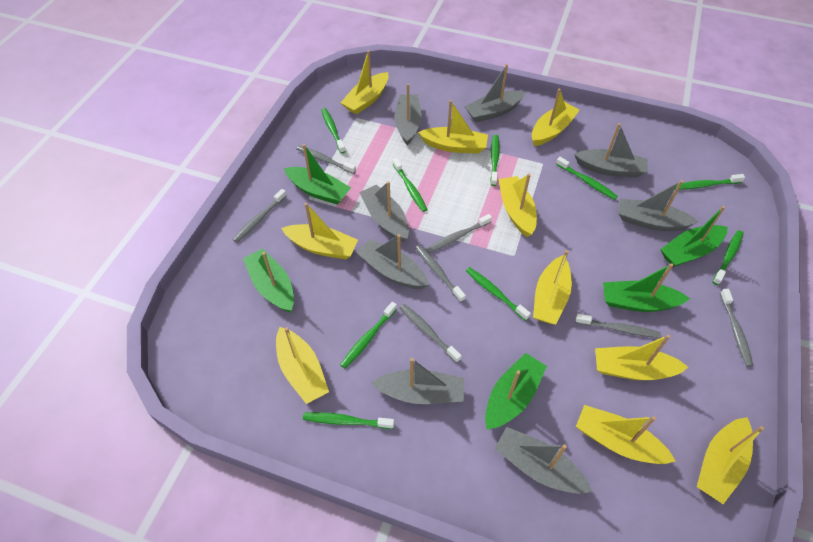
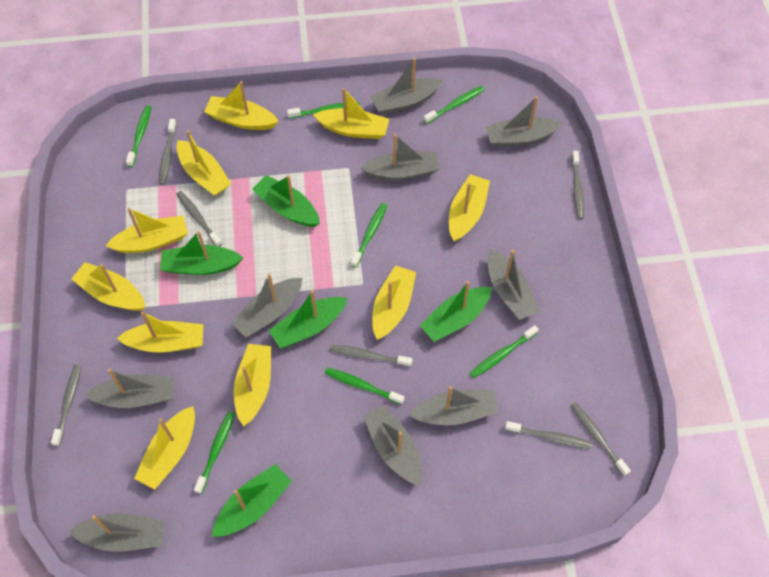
green toothbrush: 9 -> 7
grey boat: 8 -> 9

